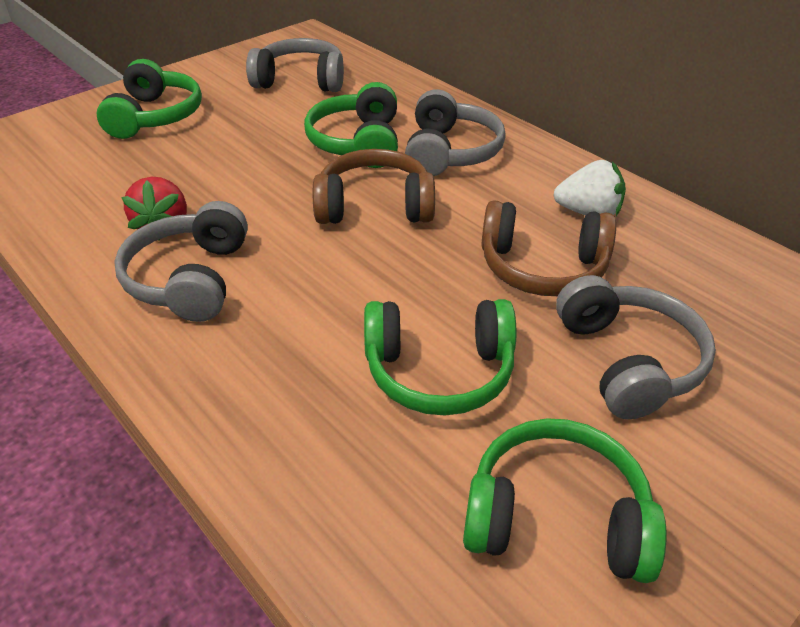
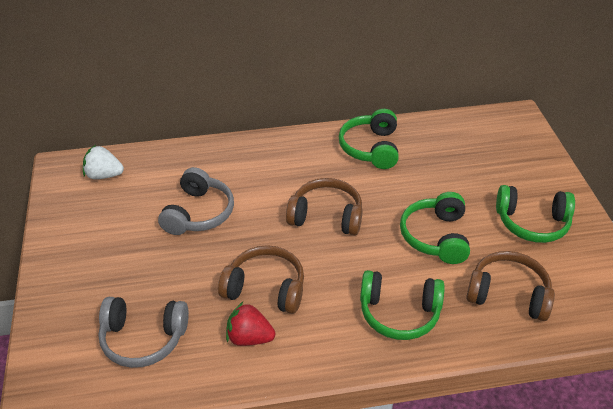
brown headphones: 2 -> 3
grey headphones: 4 -> 2

